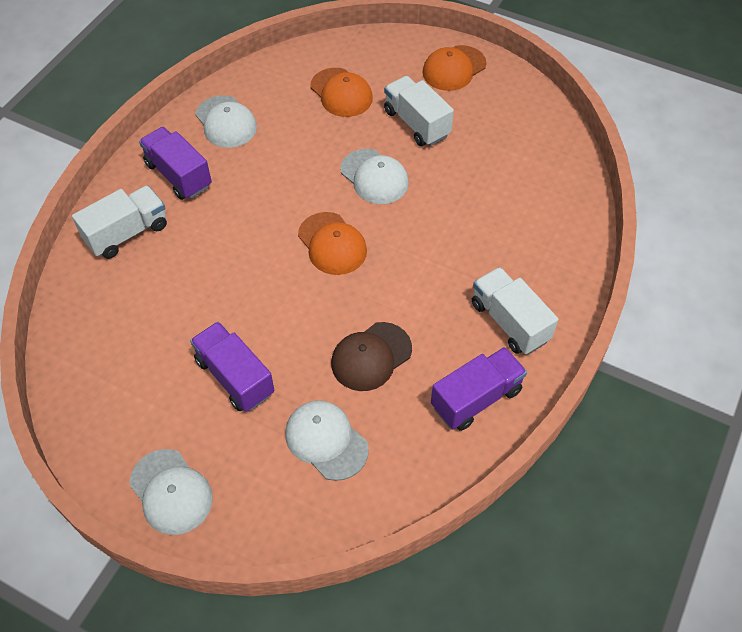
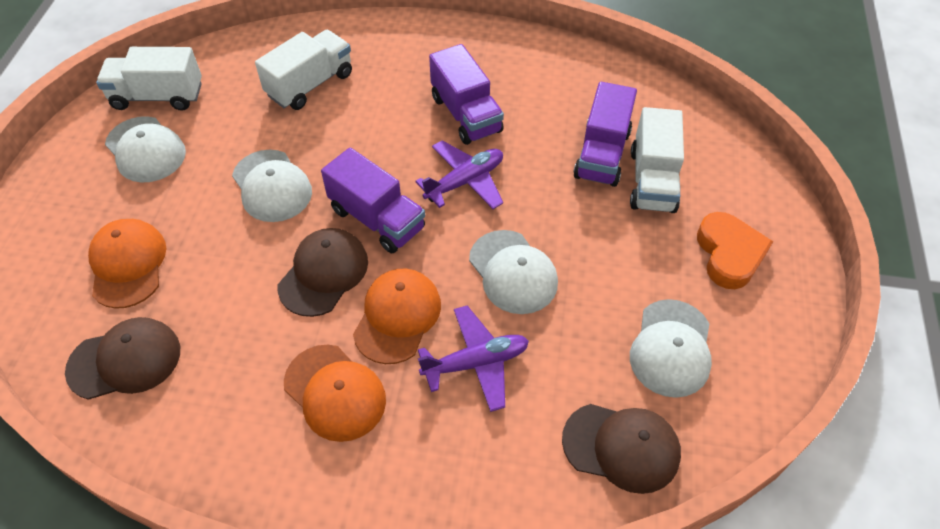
brown cap: 1 -> 3
orange heart: 0 -> 1
purple plane: 0 -> 2

